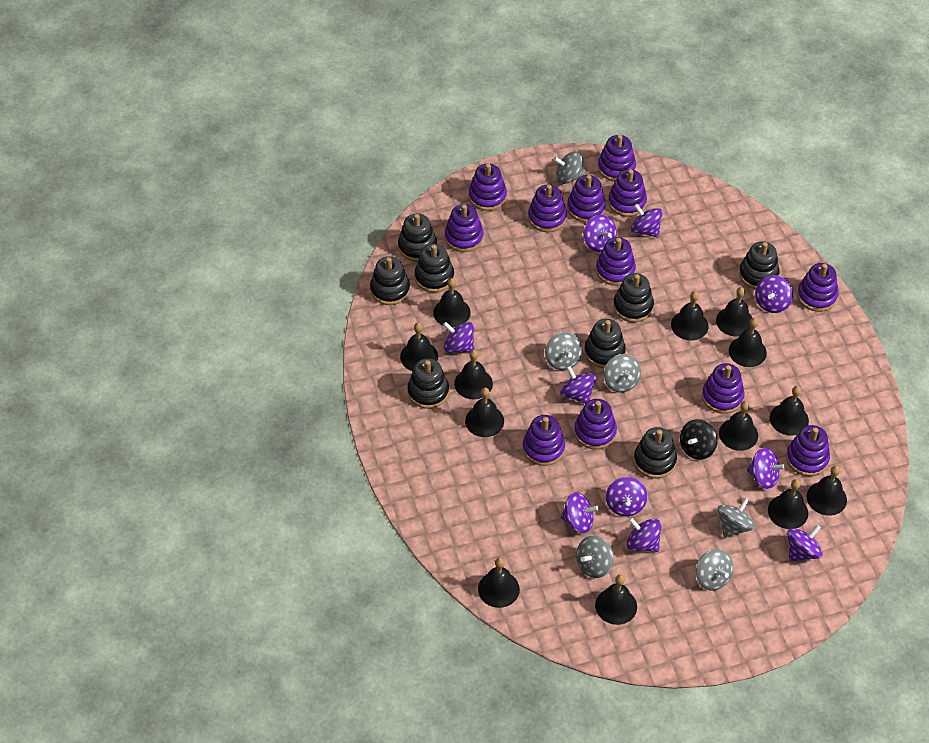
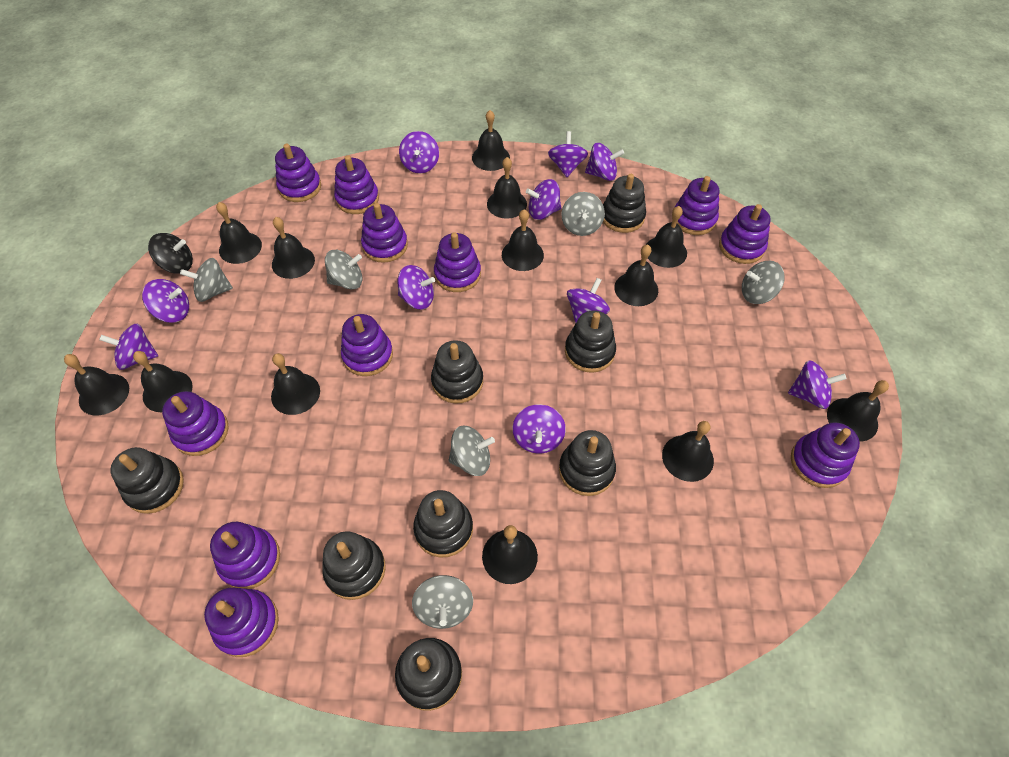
purple stacking toy: 12 -> 11

